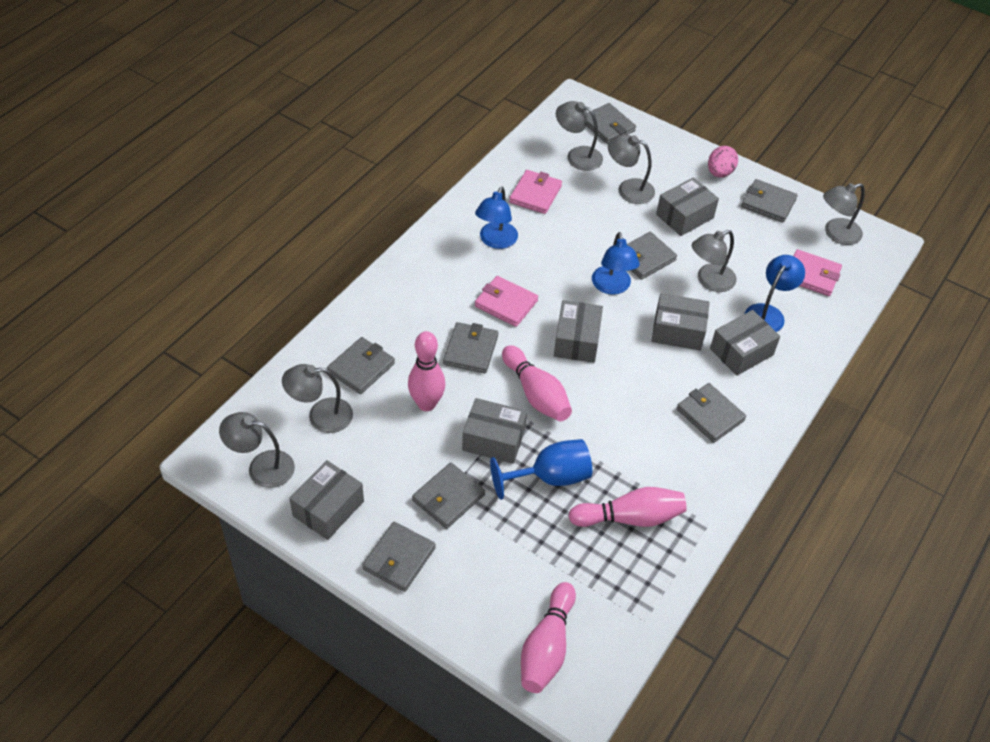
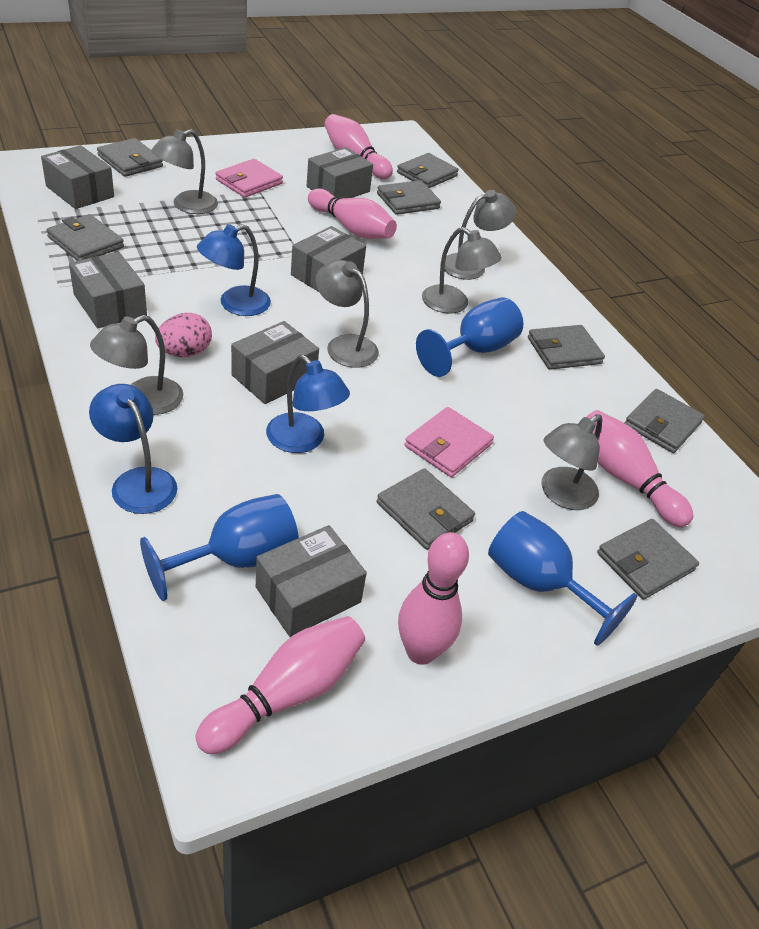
blue goblet: 1 -> 3
pink bowling pin: 4 -> 5
pink wallet: 3 -> 2

